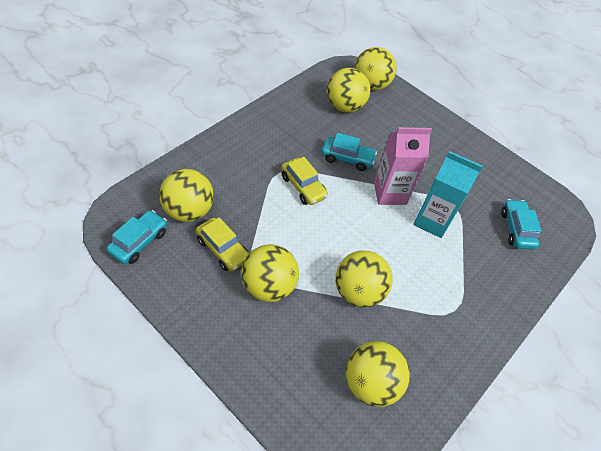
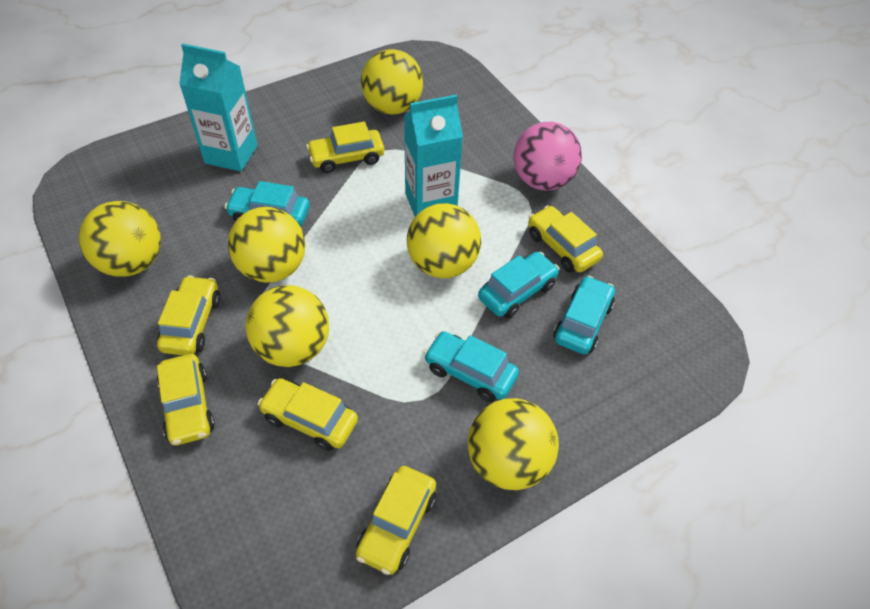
pink ball: 0 -> 1
pink carton: 1 -> 0
turquoise car: 3 -> 4
turquoise carton: 1 -> 2
yellow car: 2 -> 6

